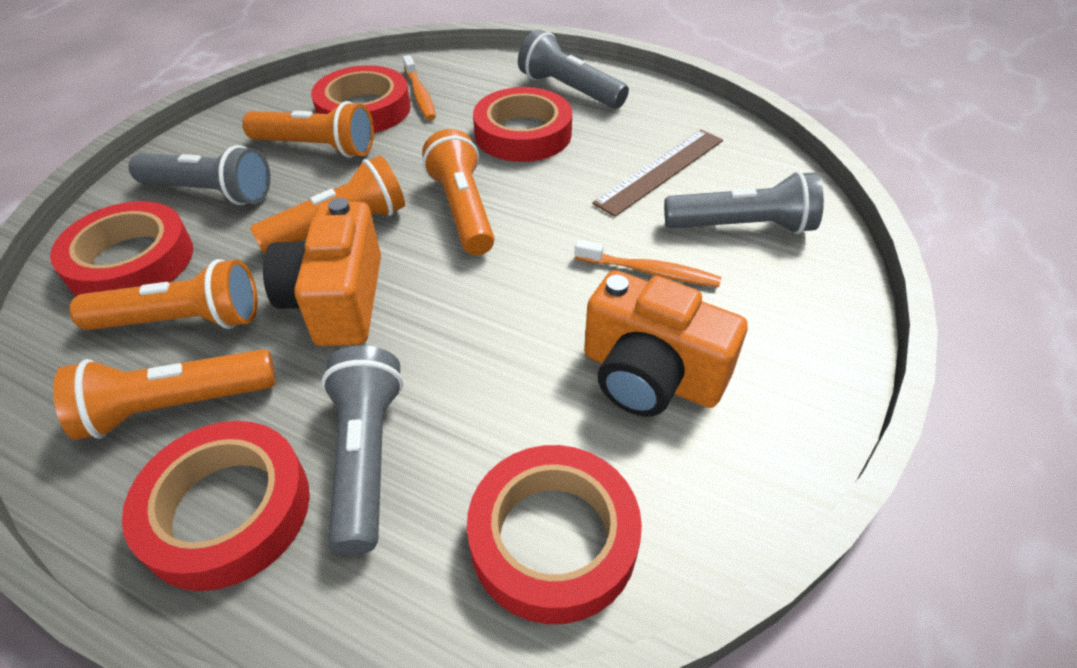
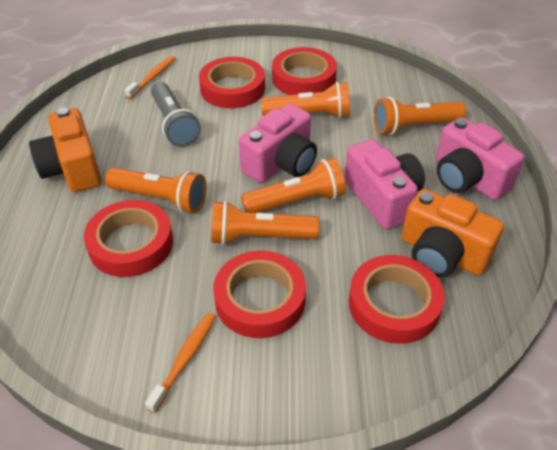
brown ruler: 1 -> 0
grey flashlight: 4 -> 1
pink camera: 0 -> 3

